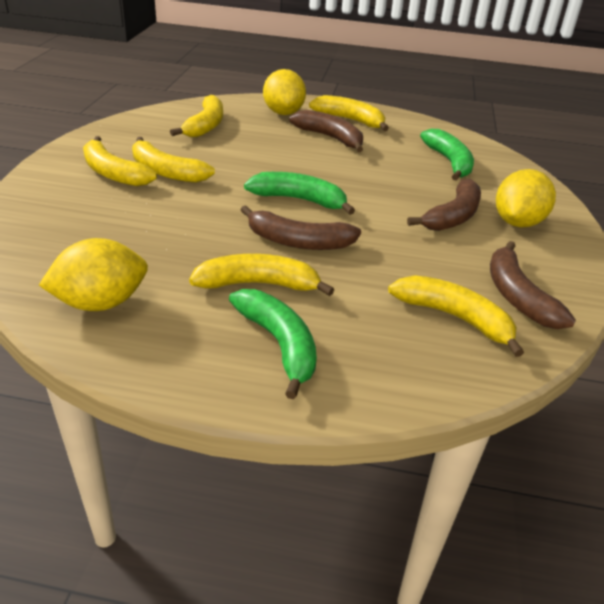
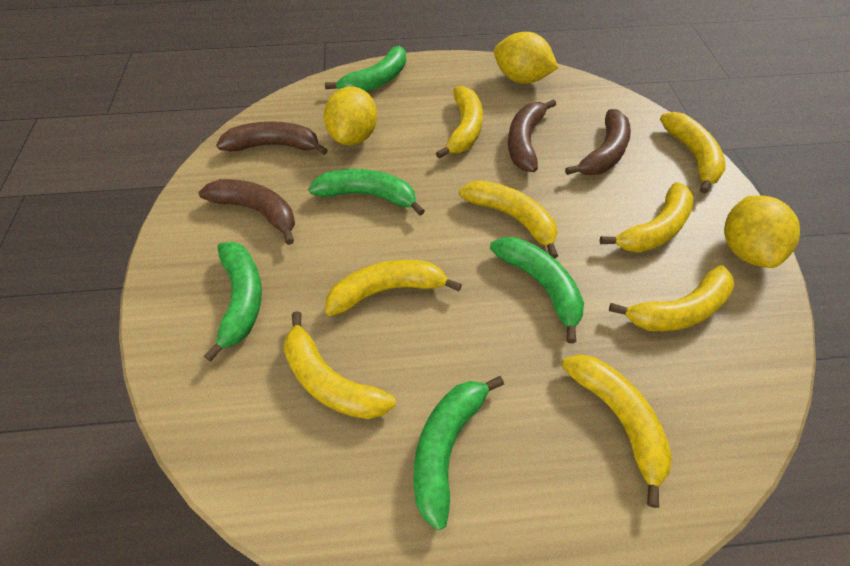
green banana: 3 -> 5
yellow banana: 6 -> 8

